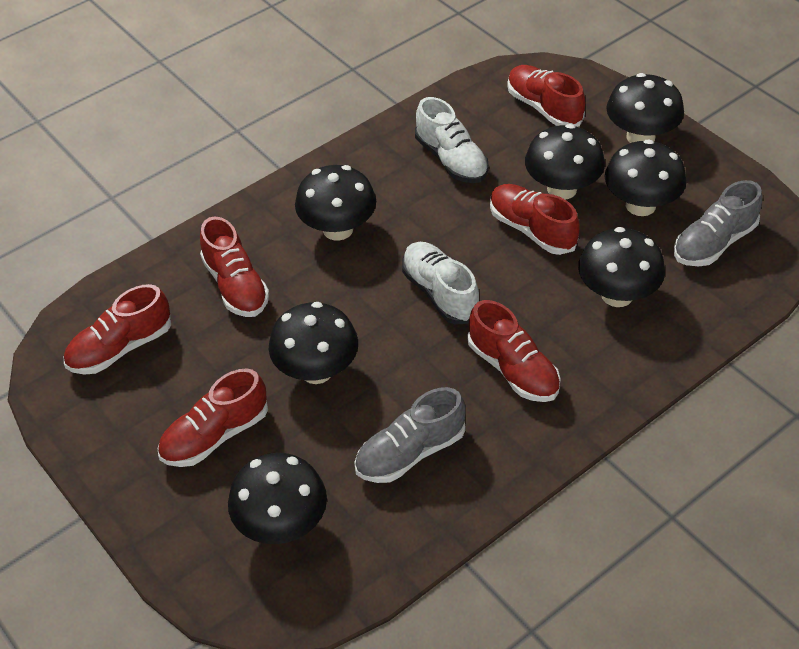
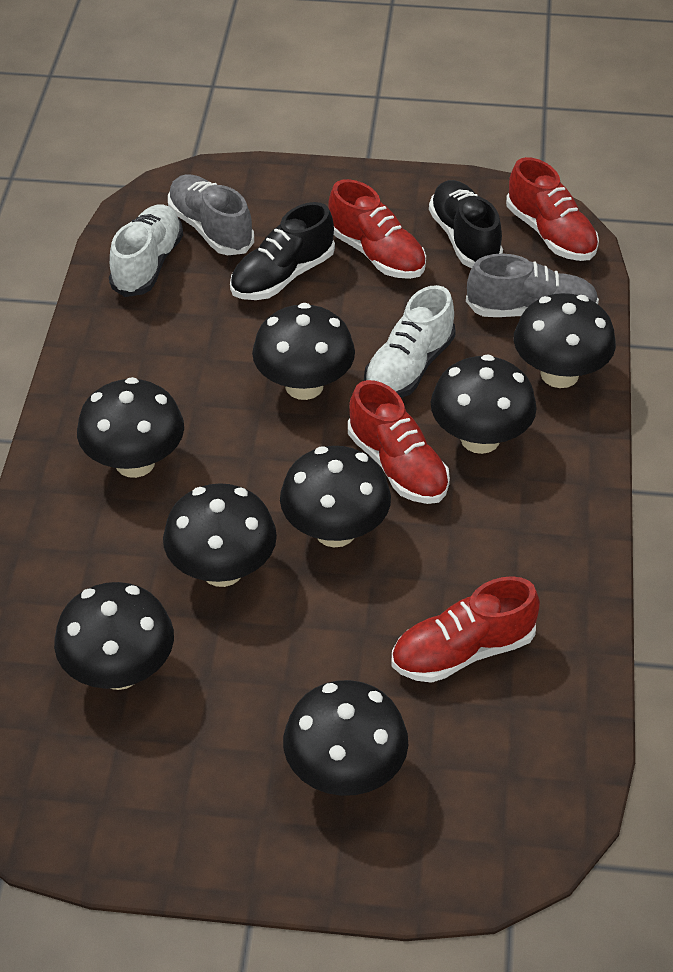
black mushroom: 7 -> 8
black shoe: 0 -> 2
red shoe: 6 -> 4

